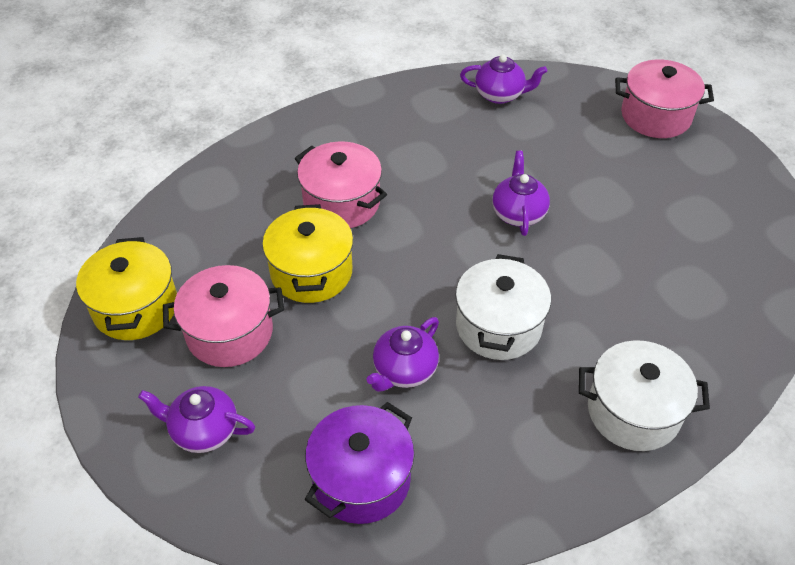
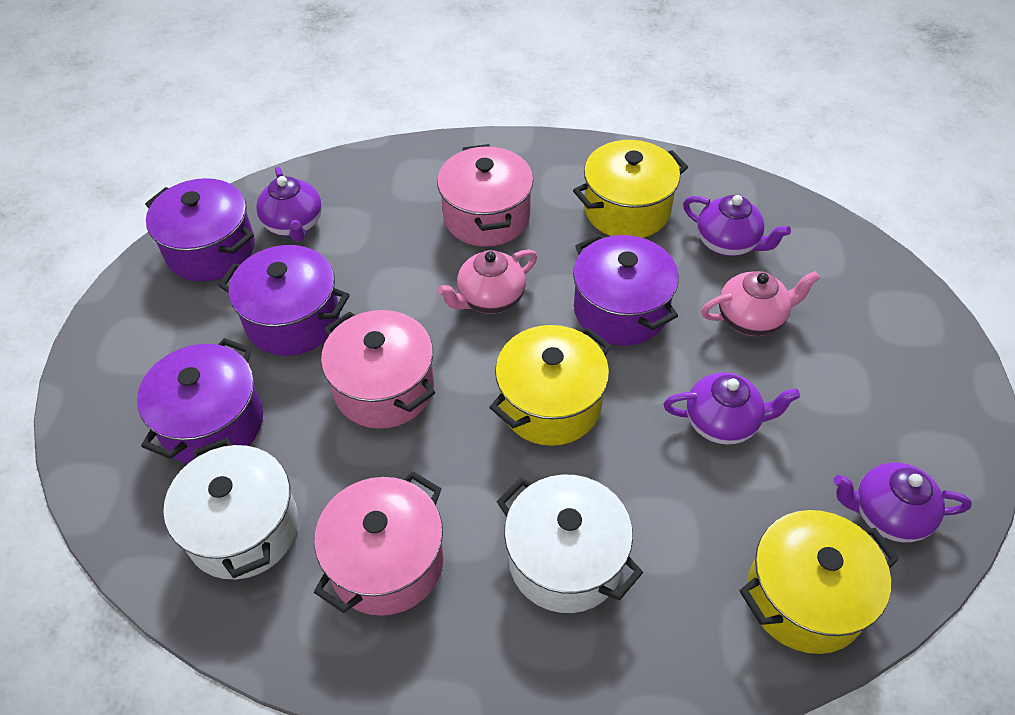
pink teapot: 0 -> 2
purple pot: 1 -> 4
yellow pot: 2 -> 3

